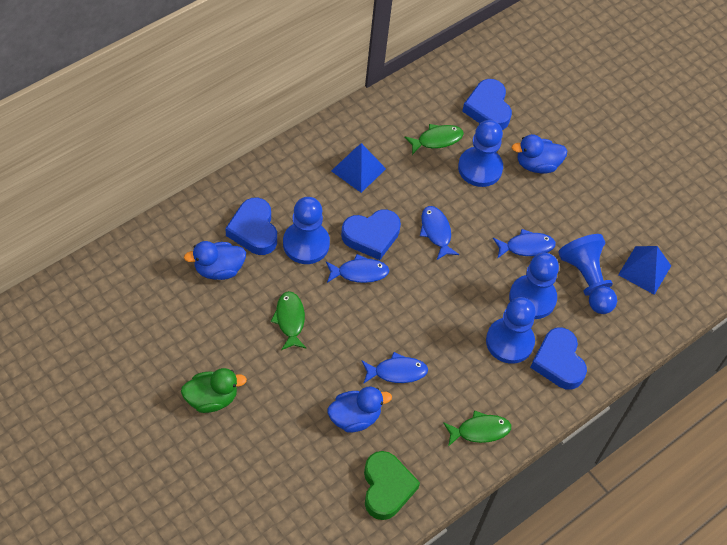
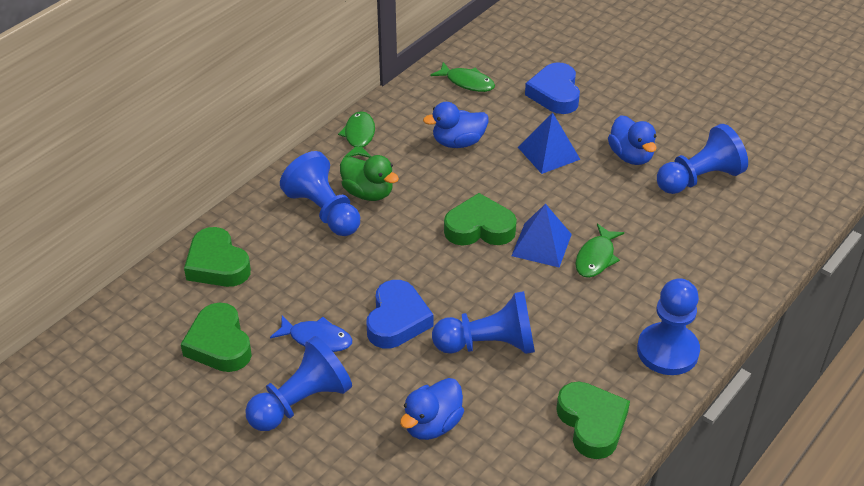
blue fish: 4 -> 1
blue heart: 4 -> 2
green heart: 1 -> 4

